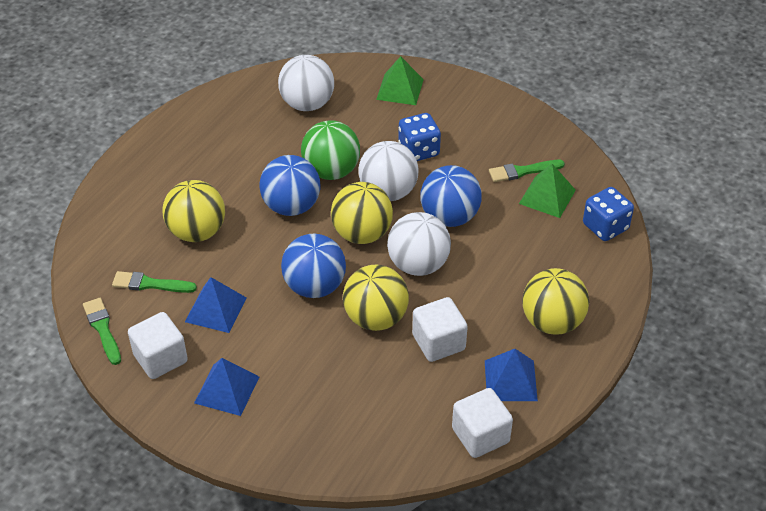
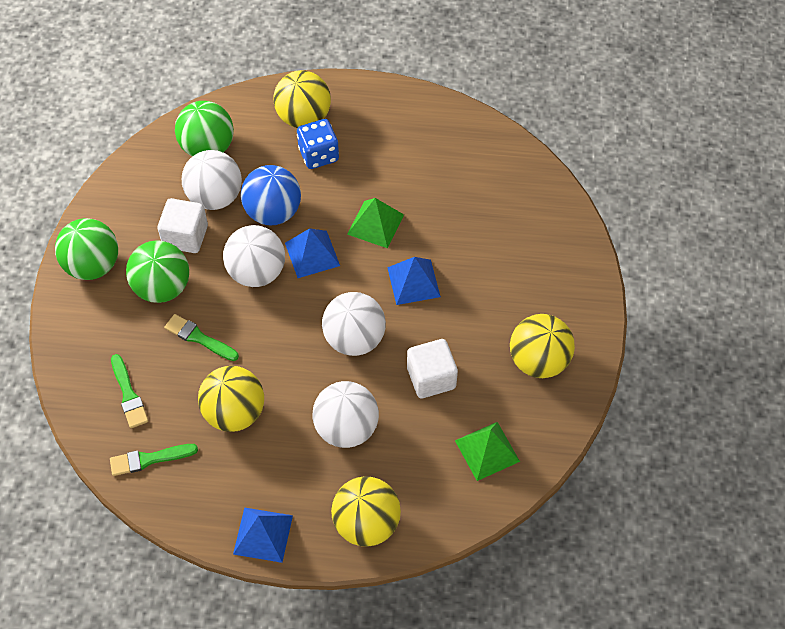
blue ball: 3 -> 1
blue dice: 2 -> 1
green ball: 1 -> 3
white ball: 3 -> 4
white cube: 3 -> 2

